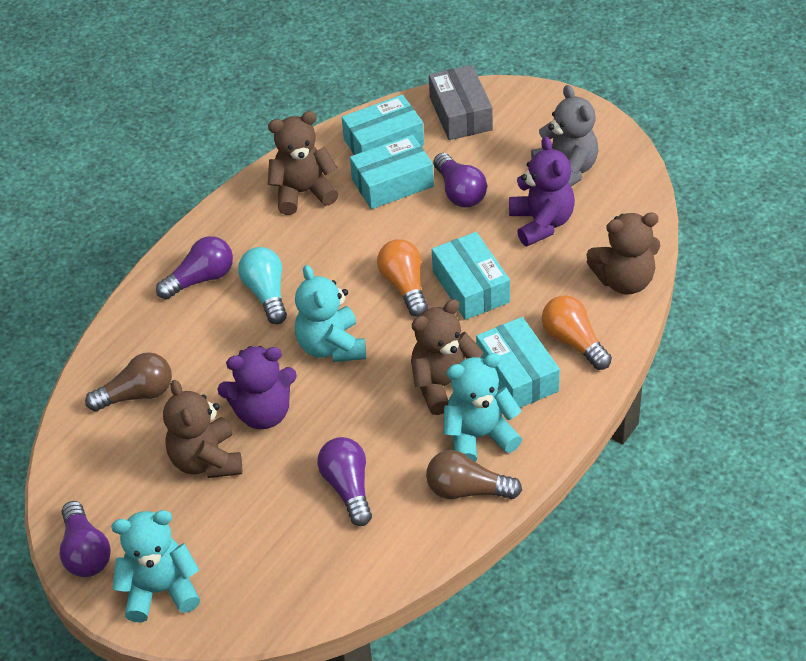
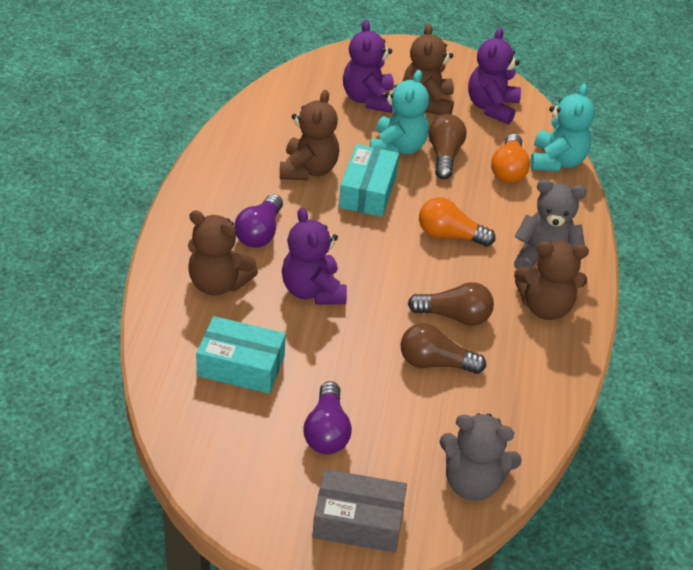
brown light bulb: 2 -> 3
grey teddy bear: 1 -> 2
purple light bulb: 4 -> 2
purple teddy bear: 2 -> 3
turquoise box: 4 -> 2
turquoise light bulb: 1 -> 0
turquoise teddy bear: 3 -> 2

